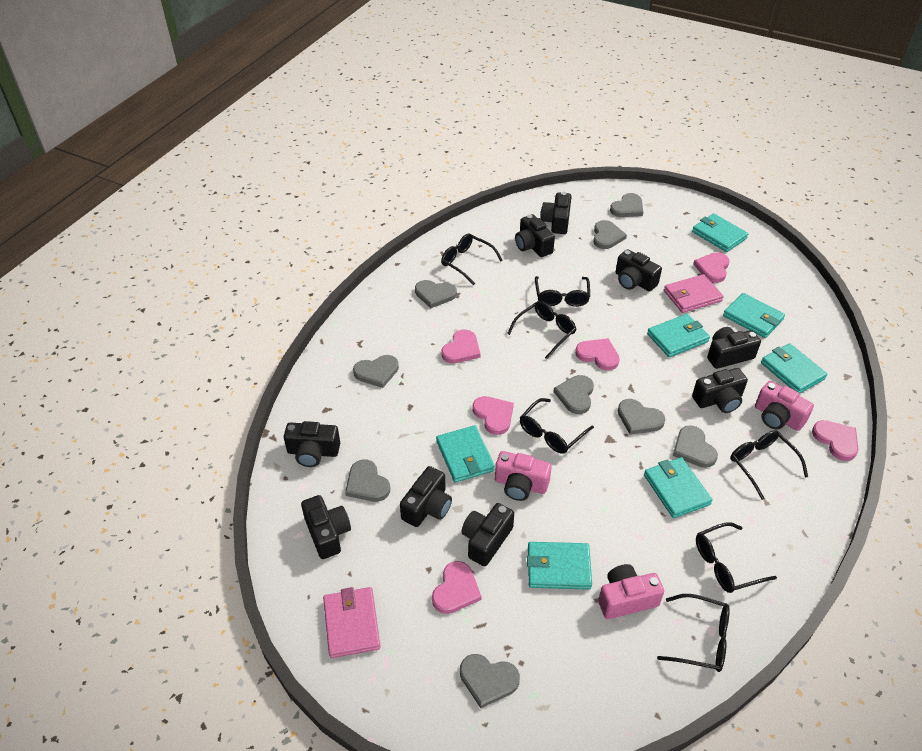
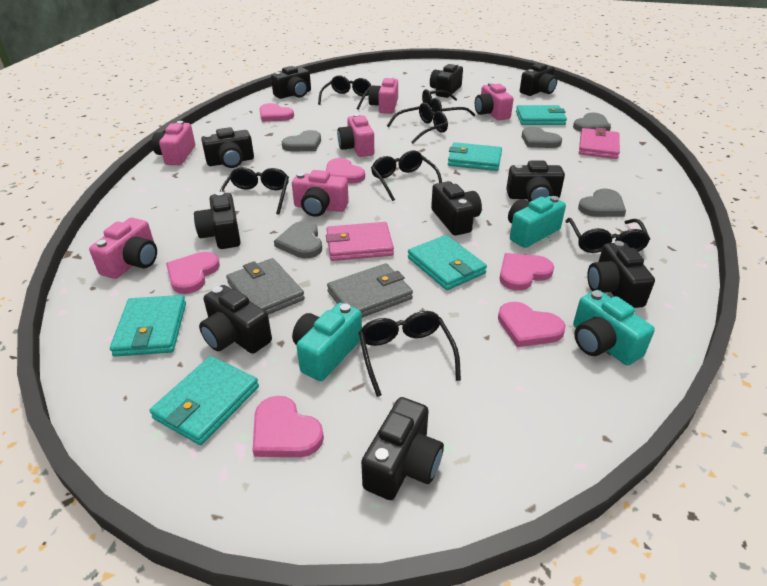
black camera: 9 -> 10
grey heart: 9 -> 5
grey wallet: 0 -> 2
pink camera: 3 -> 6
turquoise camera: 0 -> 3
turquoise wallet: 7 -> 5

